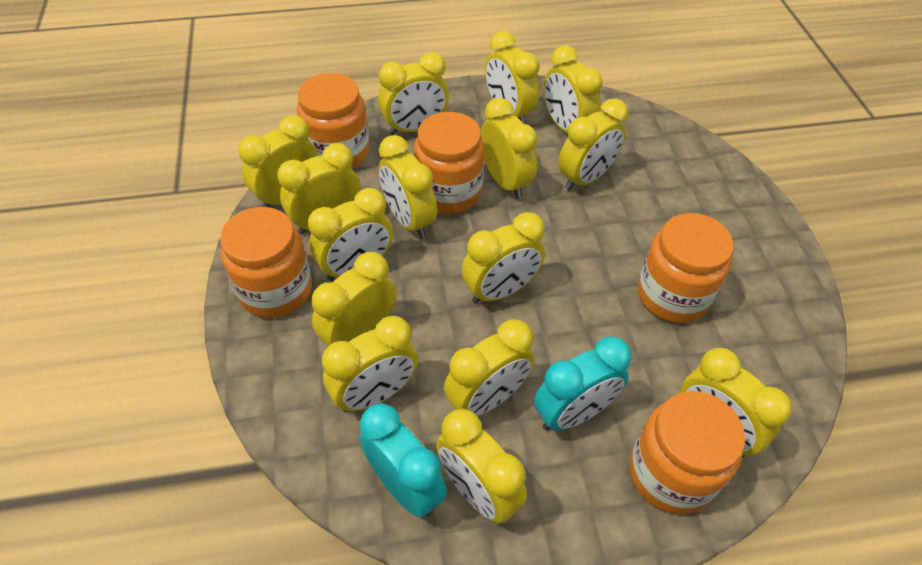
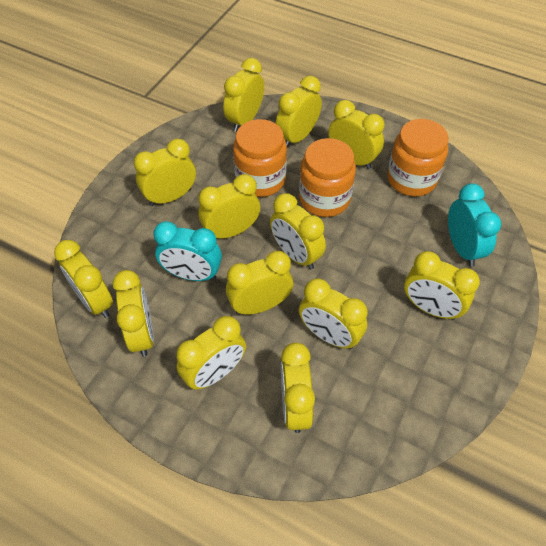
orange jar: 5 -> 3
yellow clock: 15 -> 13

